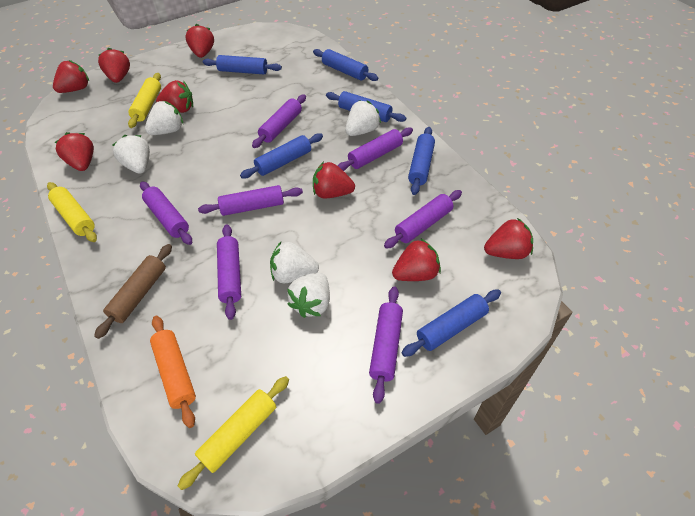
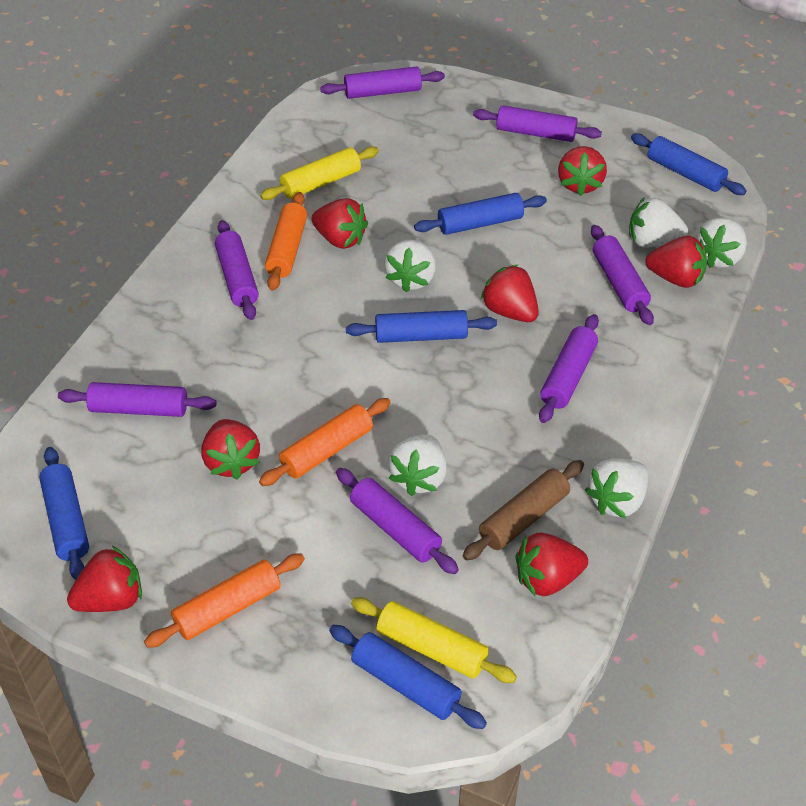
blue rolling pin: 6 -> 5
orange rolling pin: 1 -> 3
red strawberry: 8 -> 7
yellow rolling pin: 3 -> 2

